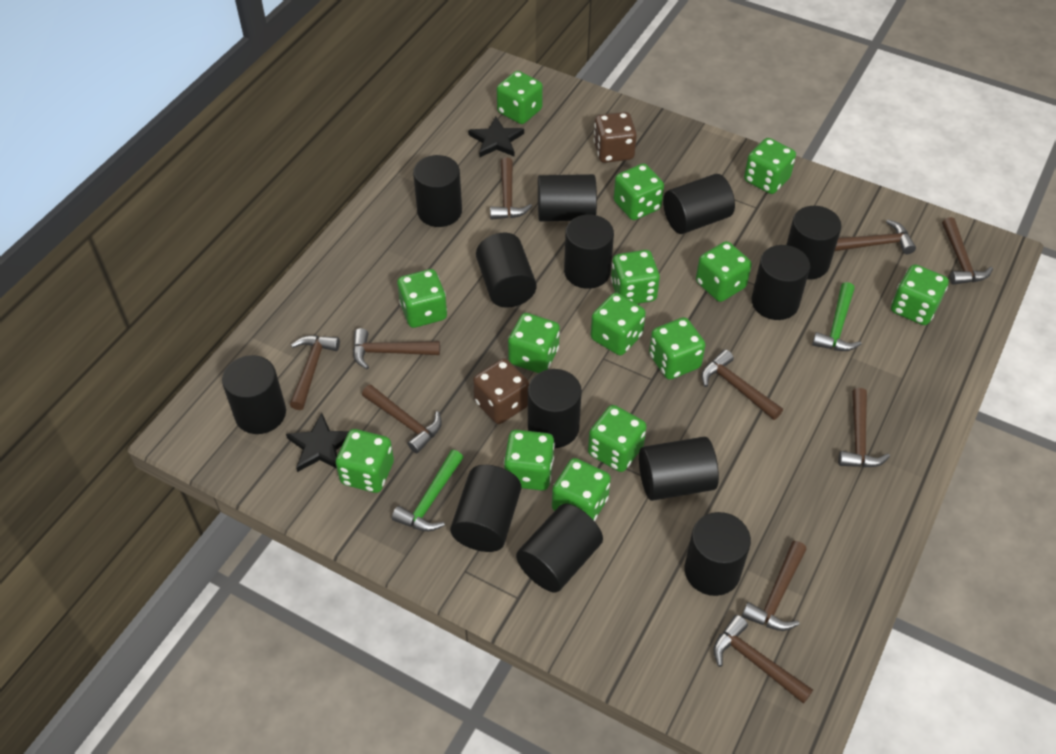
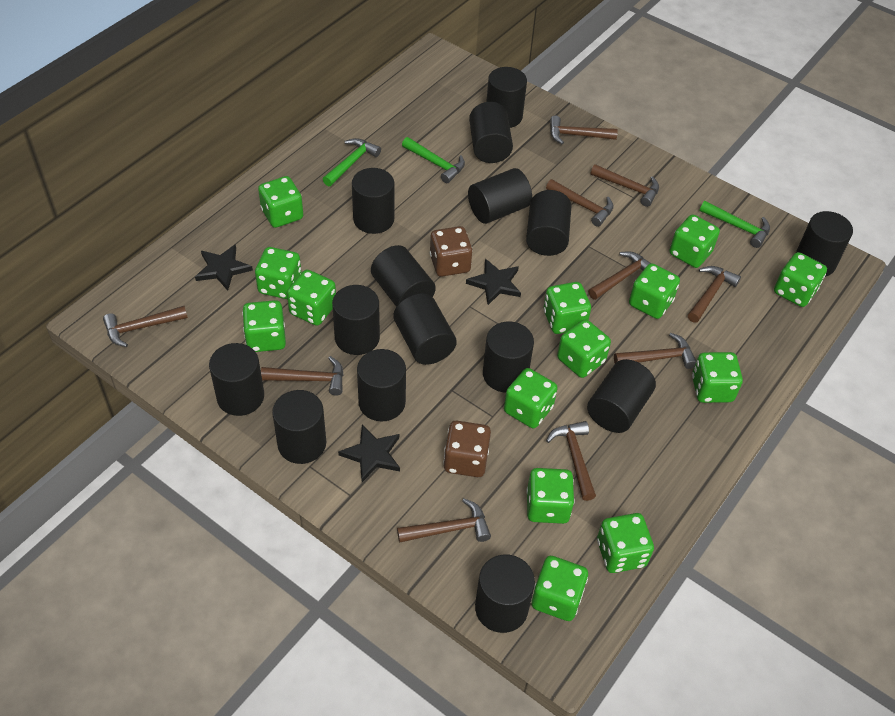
black cylinder: 13 -> 15
black star: 2 -> 3
green hammer: 2 -> 3

